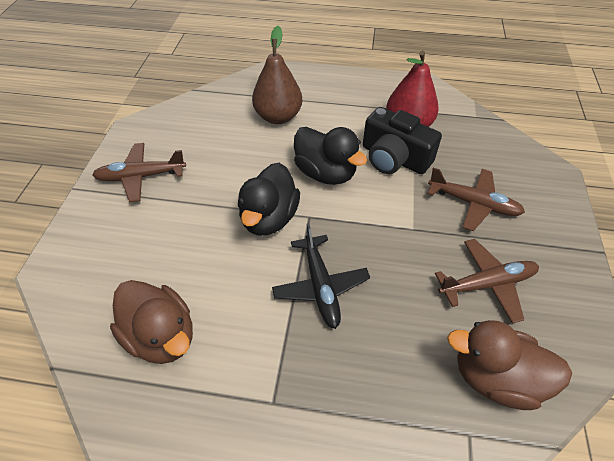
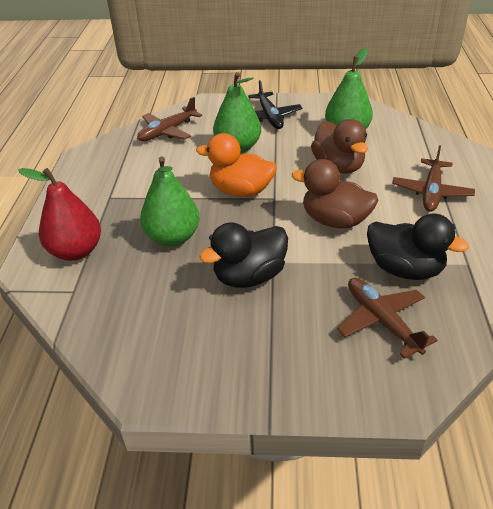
black camera: 1 -> 0
brown pear: 1 -> 0
green pear: 0 -> 3
orange duck: 0 -> 1

